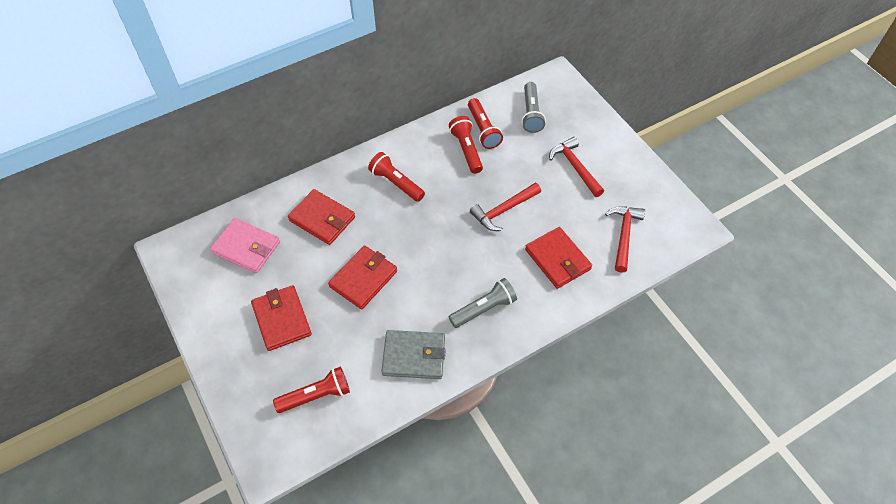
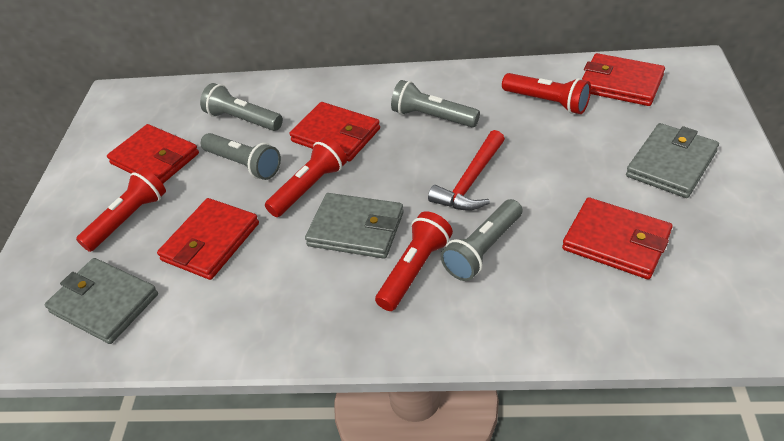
grey flashlight: 2 -> 4
grey wallet: 1 -> 3
pink wallet: 1 -> 0
red hammer: 3 -> 1
red wallet: 4 -> 5

